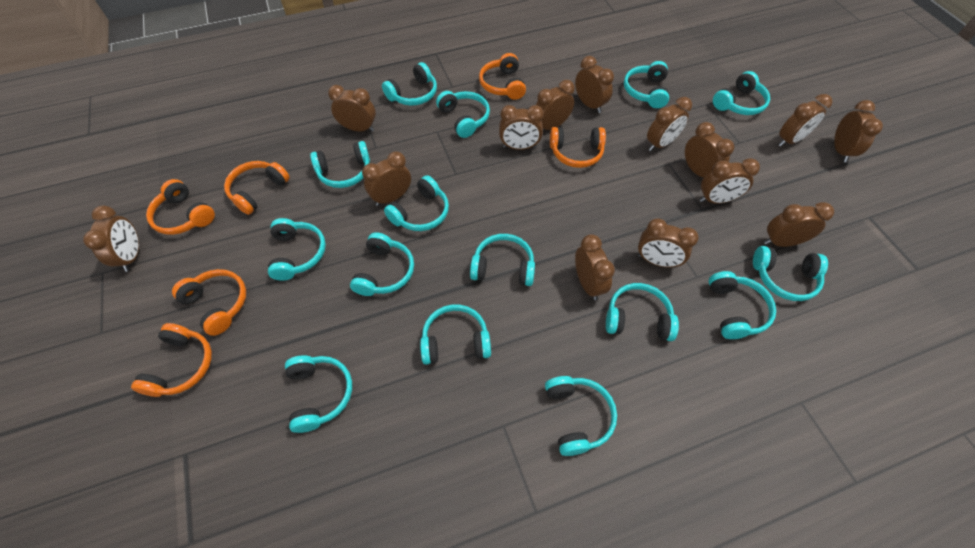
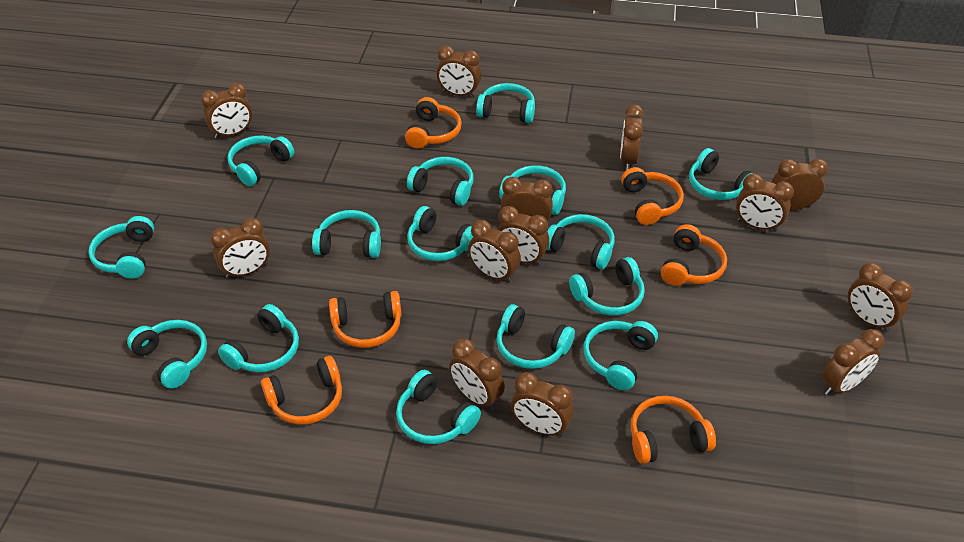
brown clock: 14 -> 13

